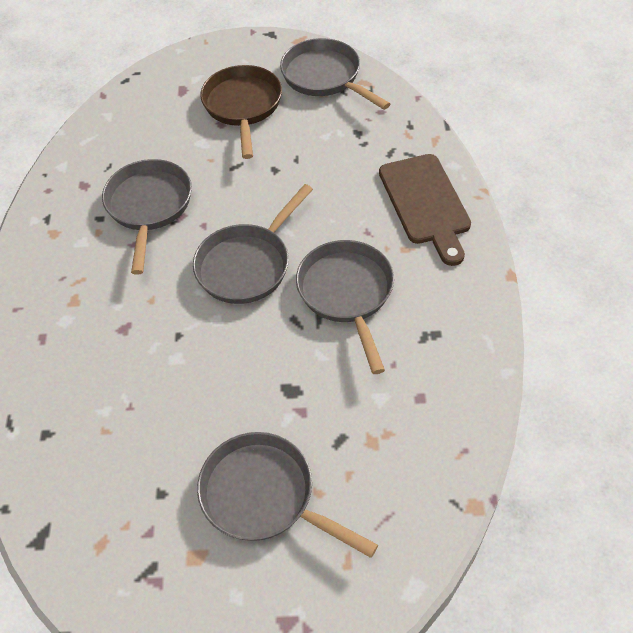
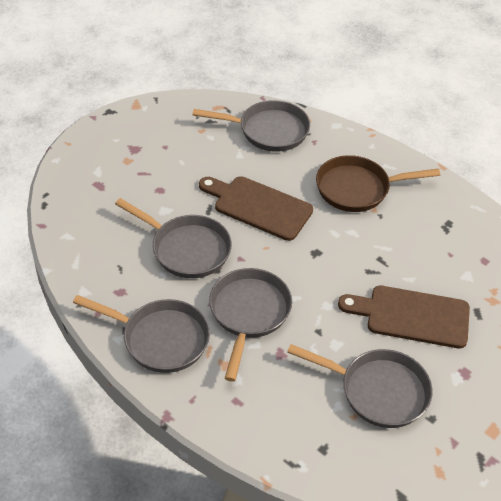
brown cutting board: 1 -> 2

